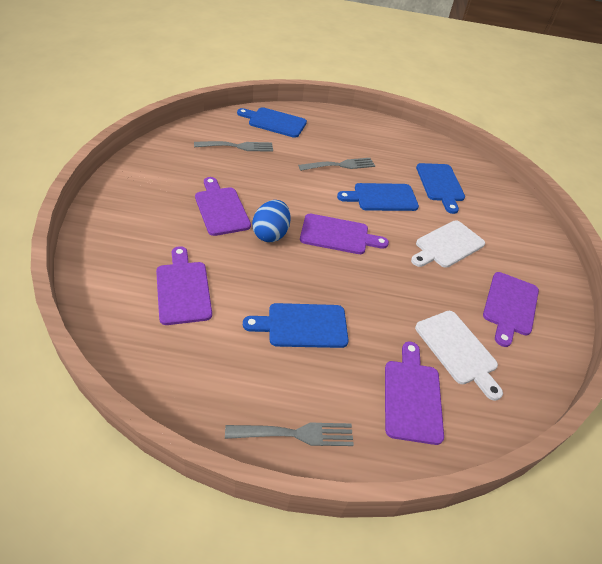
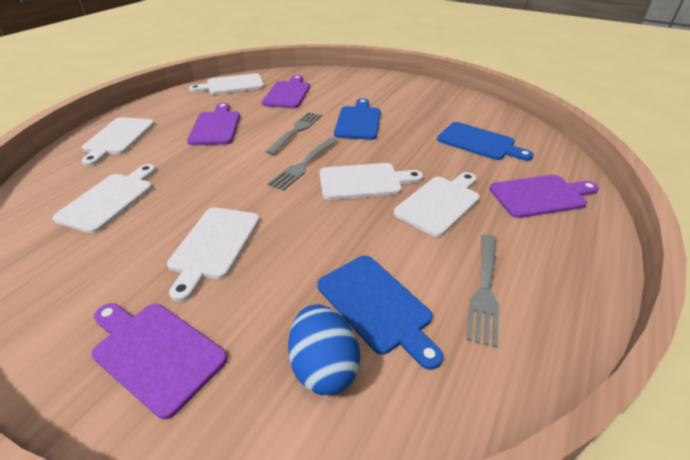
blue cutting board: 4 -> 3
purple cutting board: 5 -> 4
white cutting board: 2 -> 6

